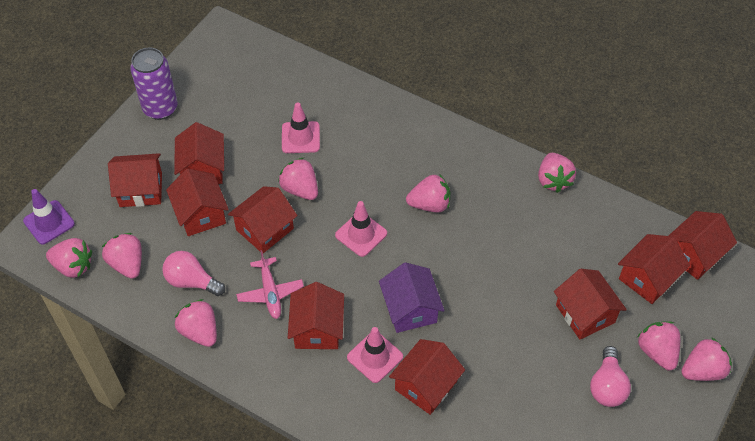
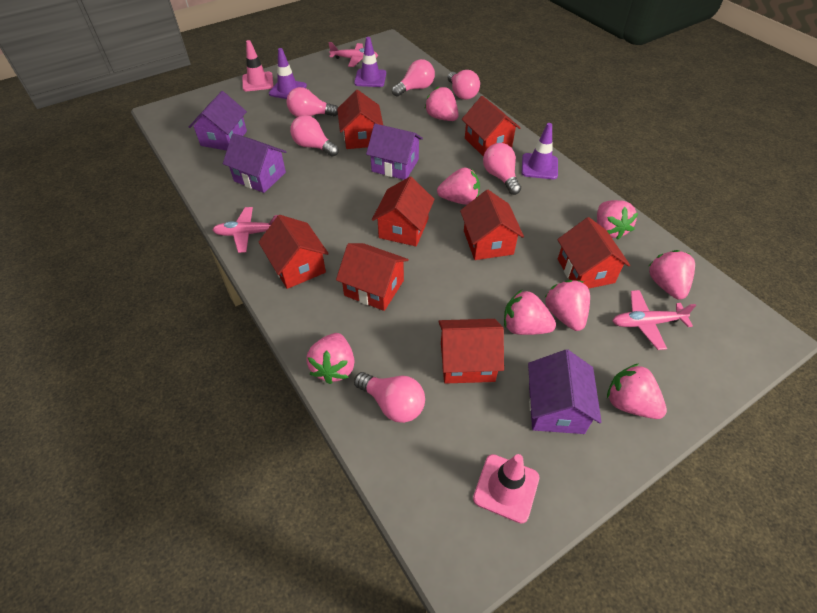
pink light bulb: 2 -> 6
pink plane: 1 -> 3
pink traffic cone: 3 -> 2
purple can: 1 -> 0
purple house: 1 -> 4
purple traffic cone: 1 -> 3
red house: 9 -> 8

